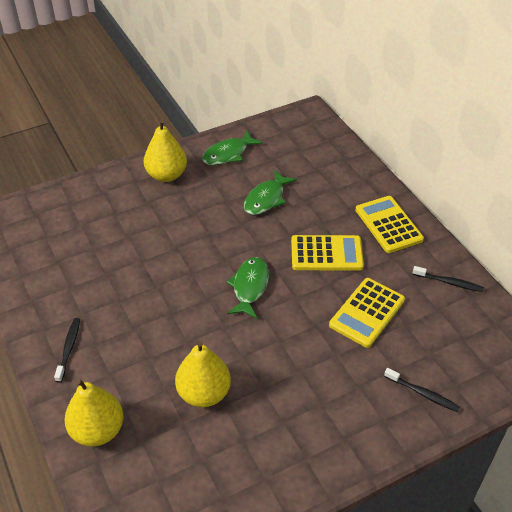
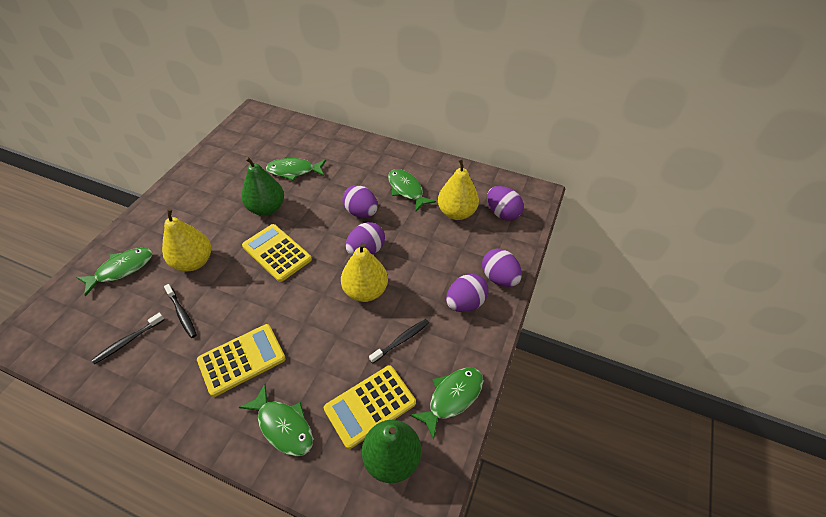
green fish: 3 -> 5
green pear: 0 -> 2
purple egg: 0 -> 5

